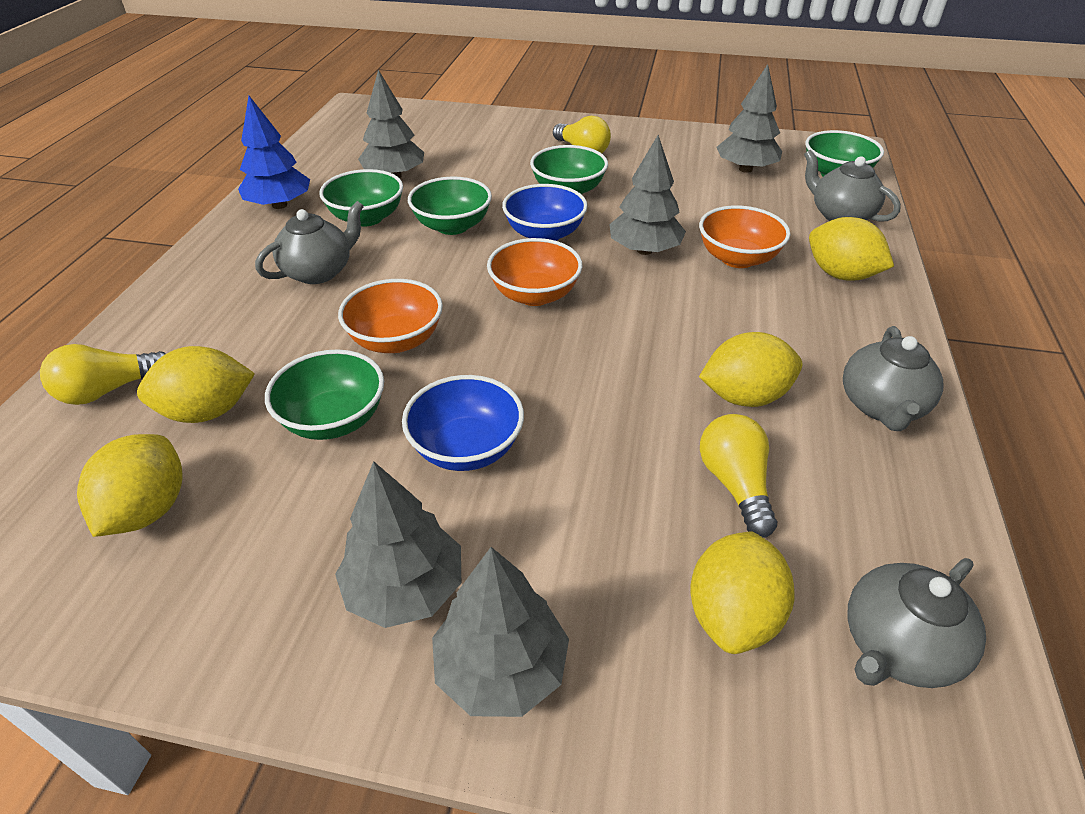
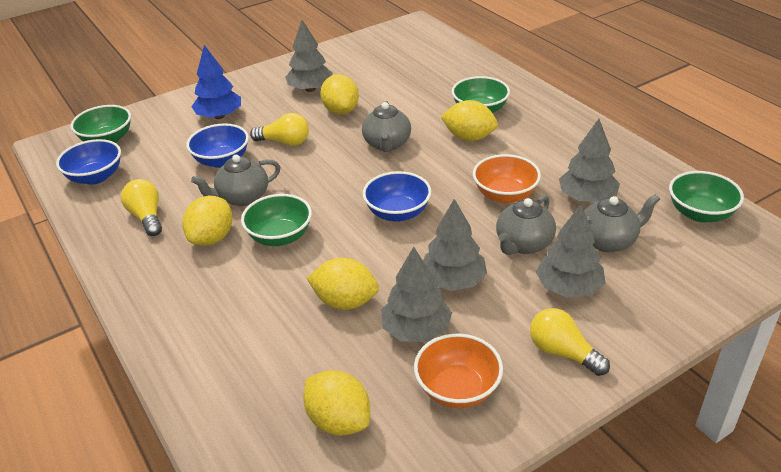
blue bowl: 2 -> 3
green bowl: 5 -> 4
orange bowl: 3 -> 2

